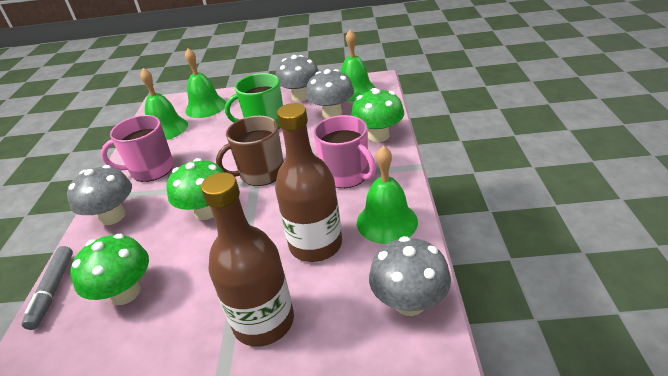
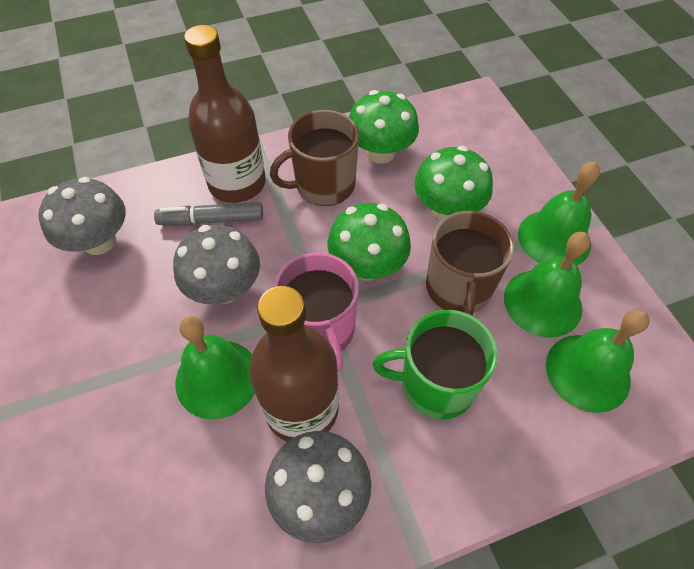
brown mug: 1 -> 2
grey mushroom: 4 -> 3
pink mug: 2 -> 1

